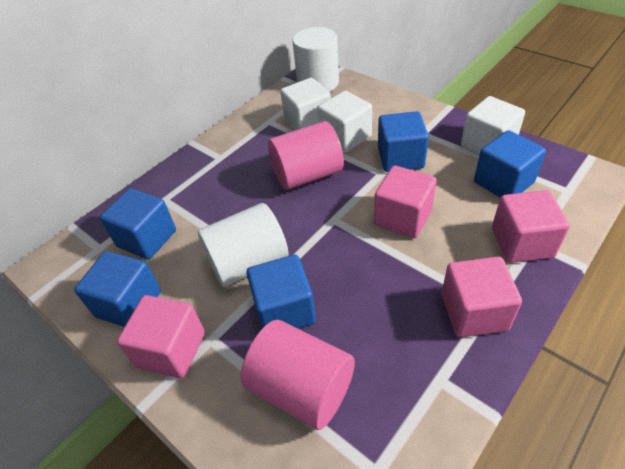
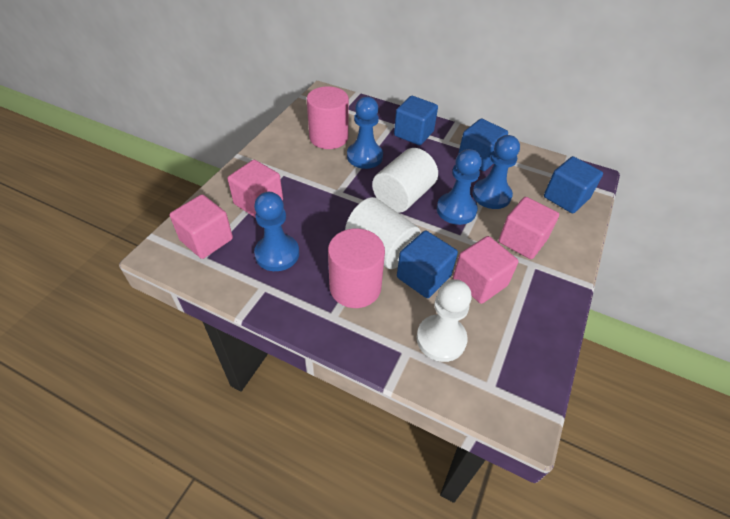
blue cube: 5 -> 4
blue pawn: 0 -> 4
white cube: 3 -> 0
white pawn: 0 -> 1

